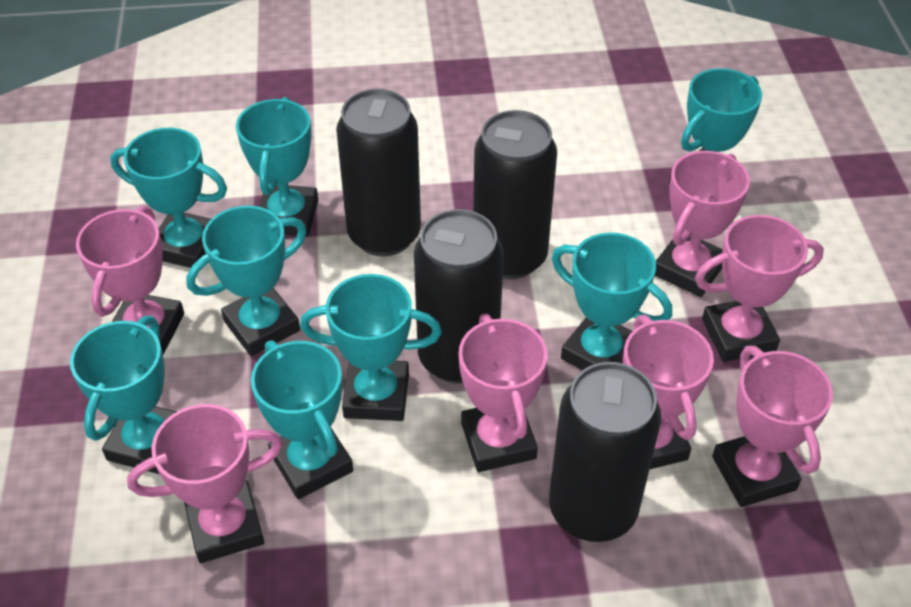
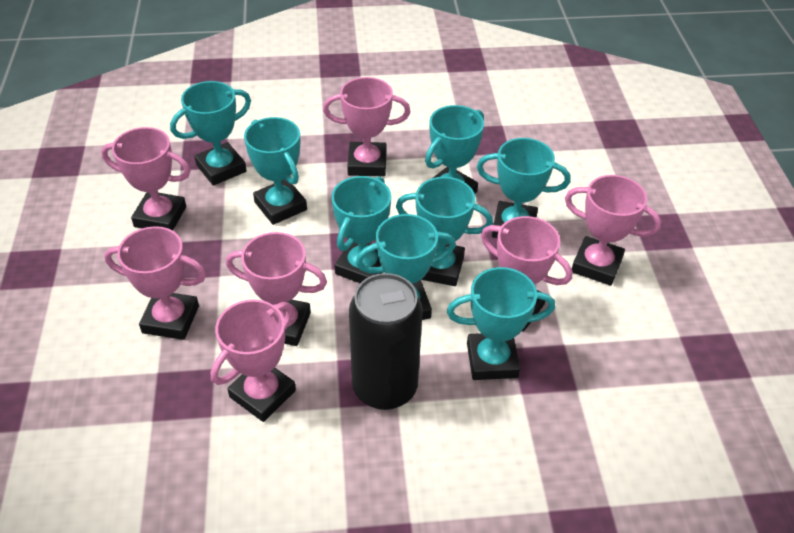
black can: 4 -> 1

